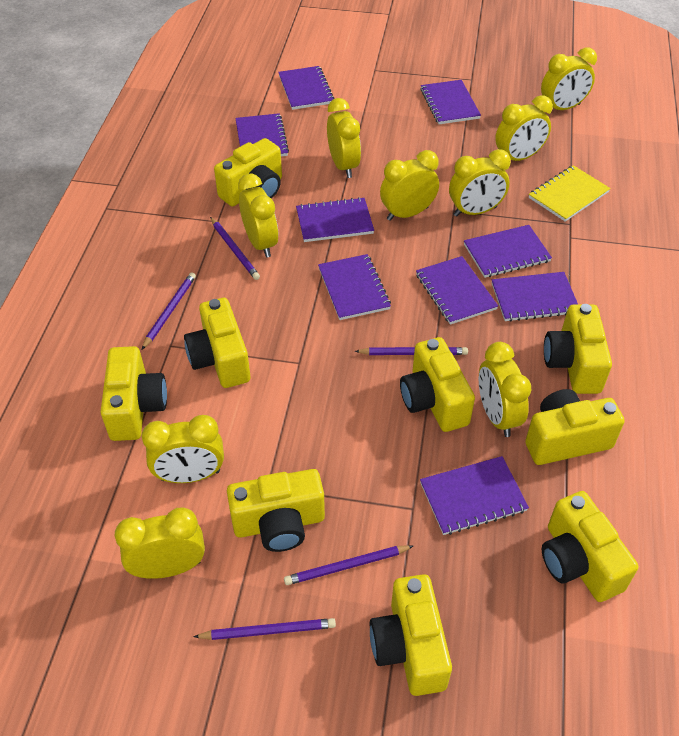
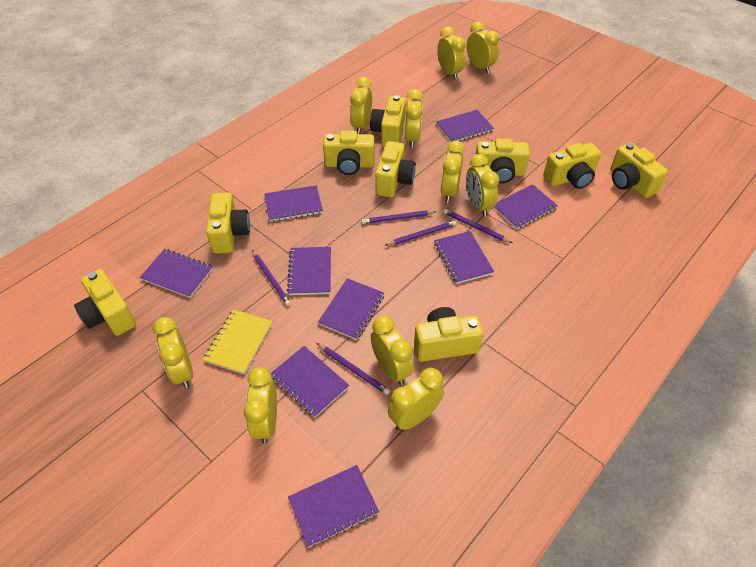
yellow clock: 9 -> 10

